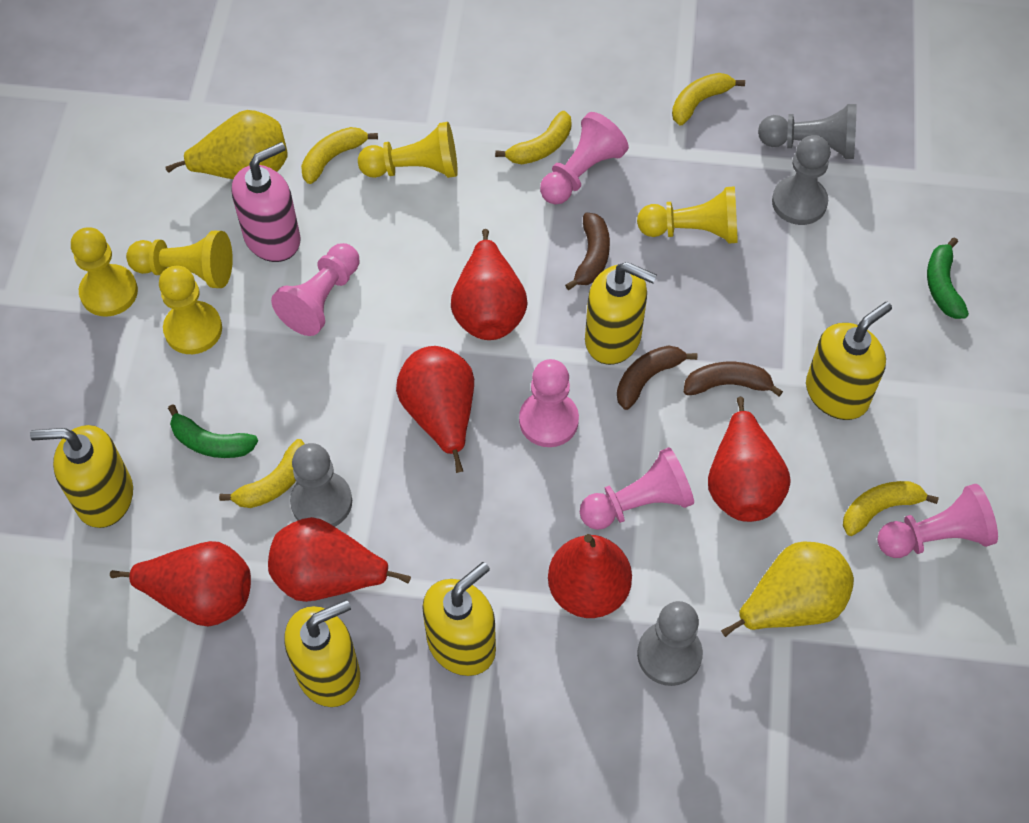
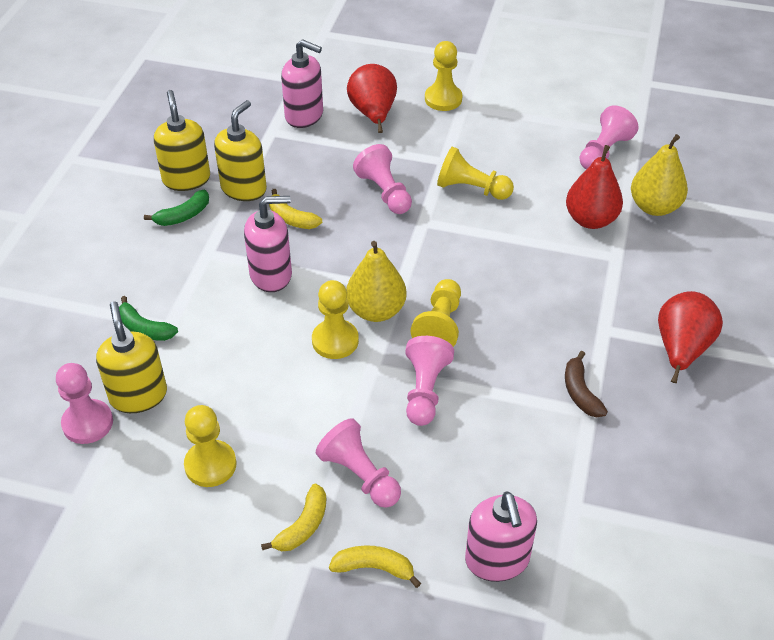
brown banana: 3 -> 1
grey pawn: 4 -> 0
pink soap dispenser: 1 -> 3
red pear: 6 -> 3
yellow banana: 5 -> 3
yellow soap dispenser: 5 -> 3

